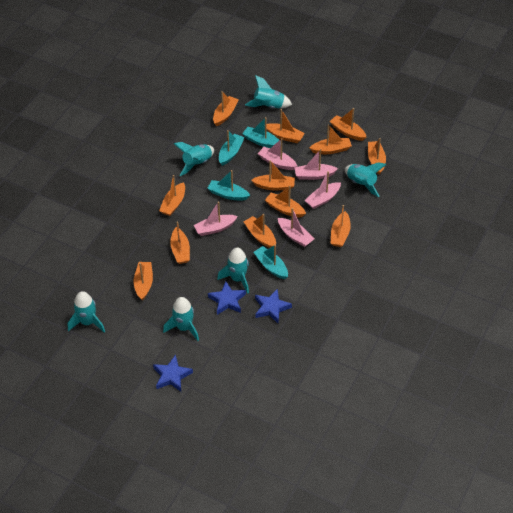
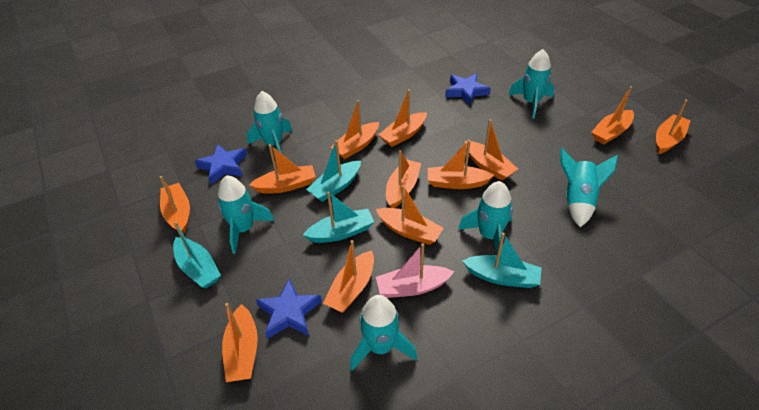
pink boat: 5 -> 1

